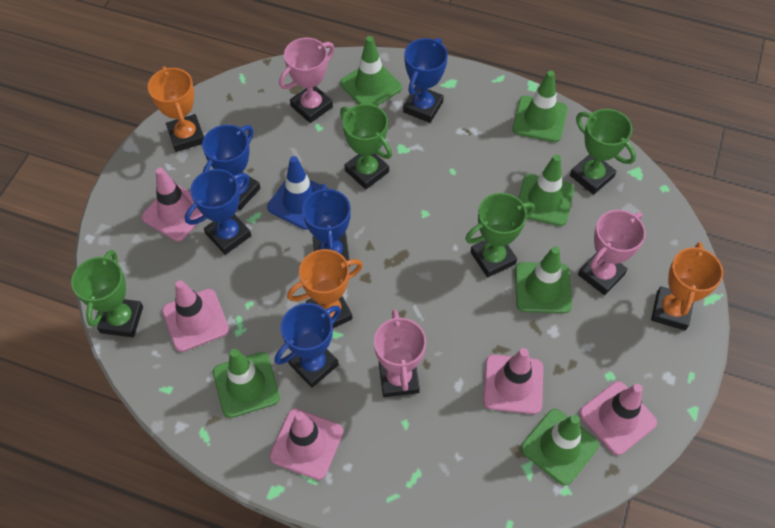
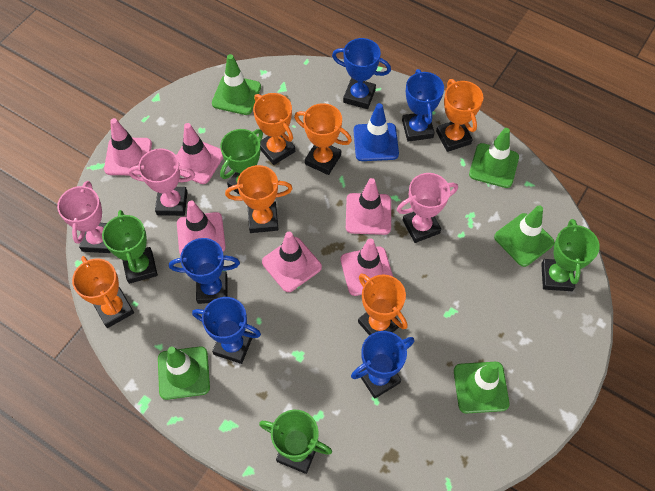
green traffic cone: 6 -> 5
orange trophy: 3 -> 6
pink traffic cone: 5 -> 6

